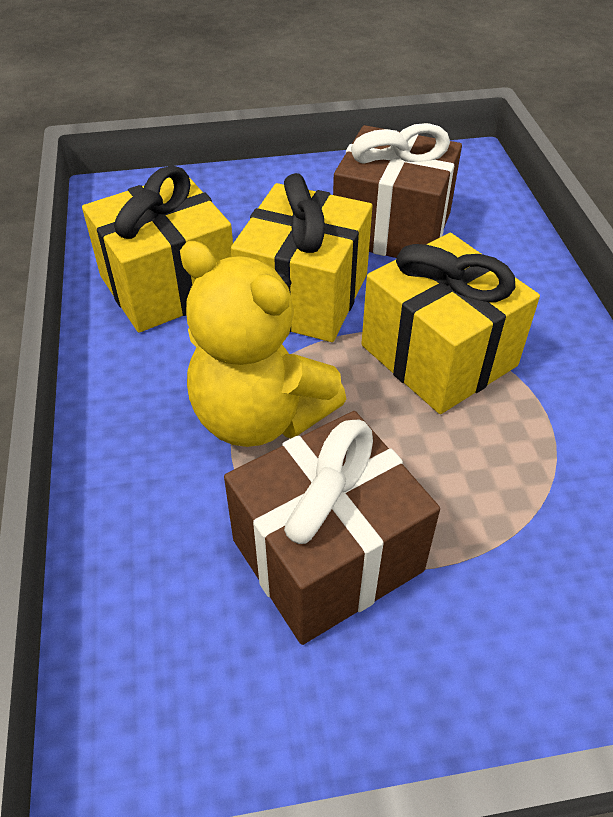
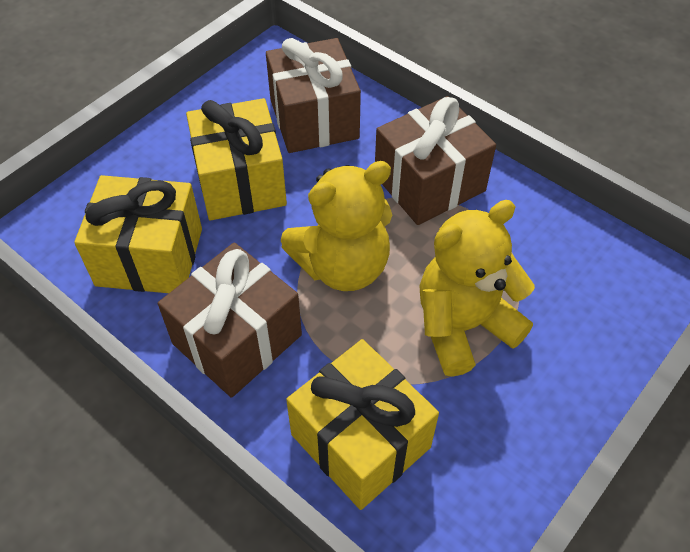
brown gift: 2 -> 3
yellow teddy bear: 1 -> 2

